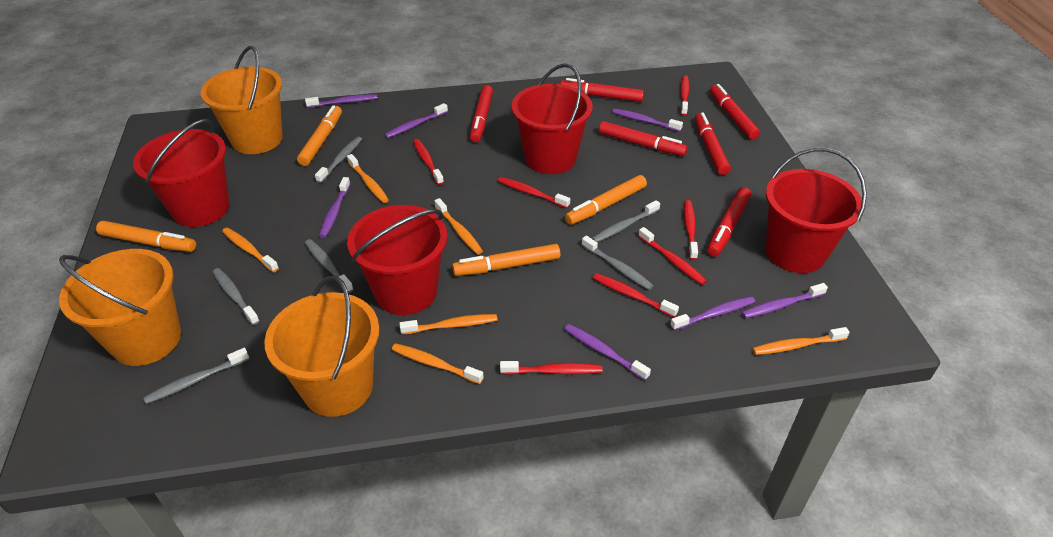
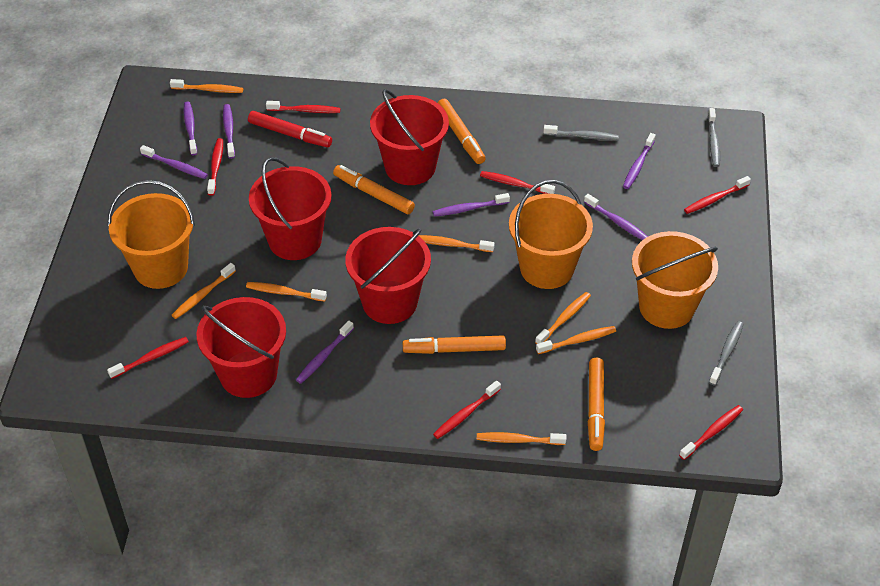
grey toothbrush: 6 -> 3
orange toothbrush: 6 -> 7
red marker: 6 -> 1

